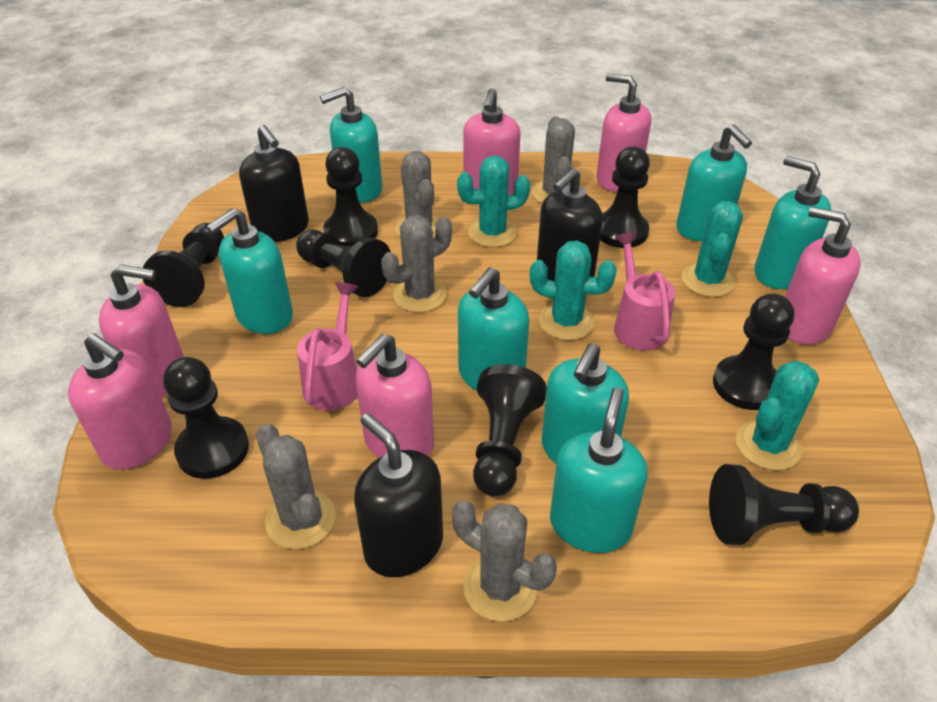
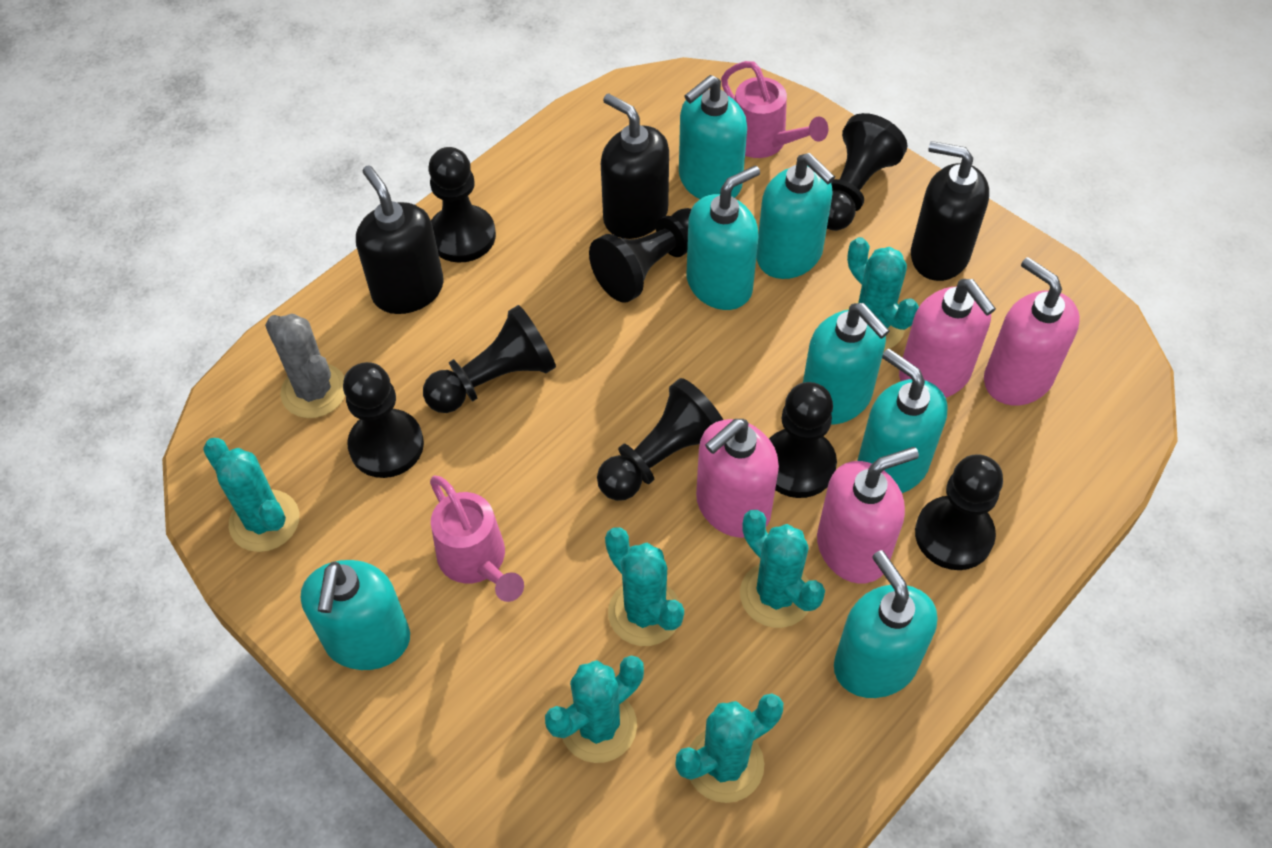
grey cactus: 5 -> 1
pink soap dispenser: 6 -> 4
turquoise cactus: 4 -> 6

